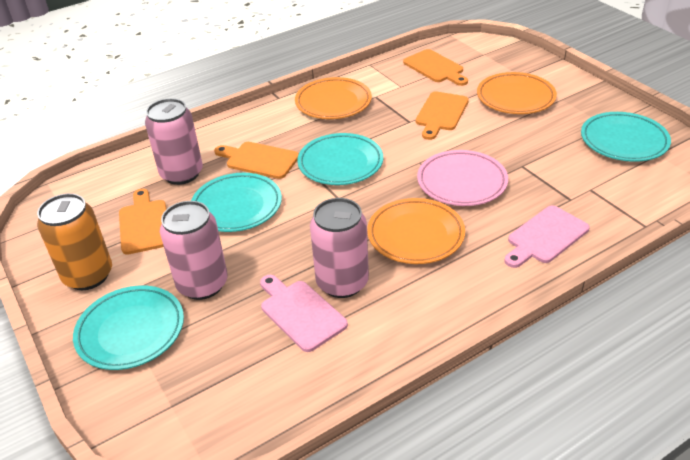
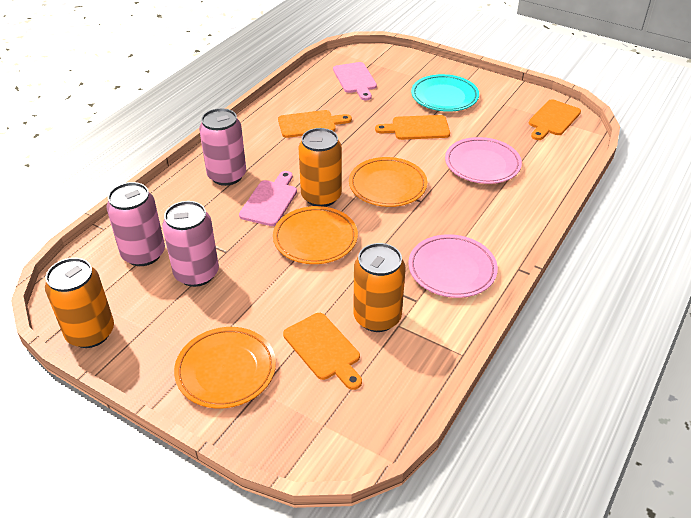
orange can: 1 -> 3
pink plate: 1 -> 2
turquoise plate: 4 -> 1

